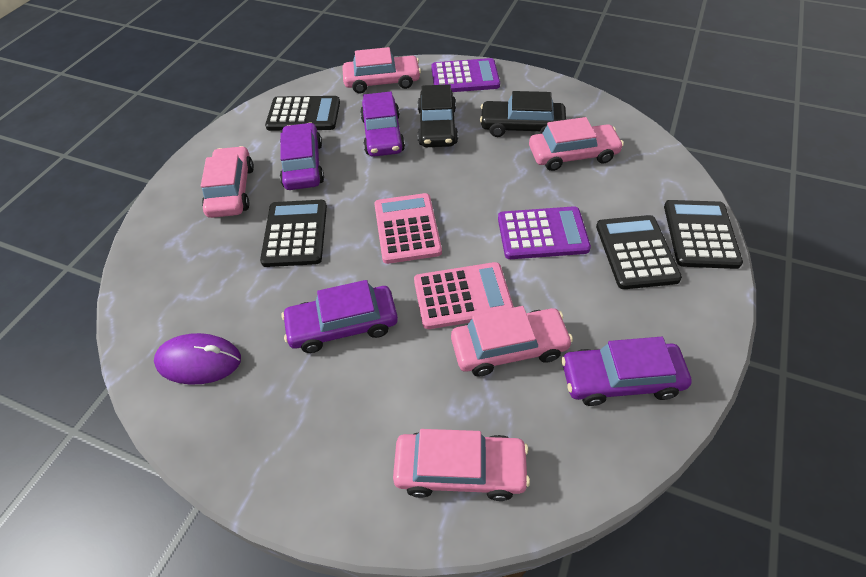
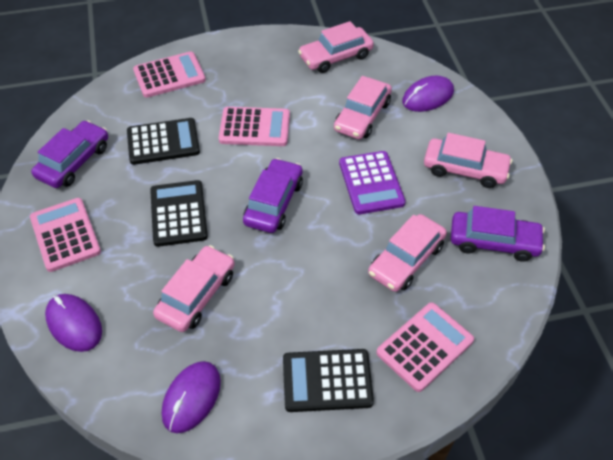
black calculator: 4 -> 3
black car: 2 -> 0
pink calculator: 2 -> 4
purple calculator: 2 -> 1
purple car: 4 -> 3
purple mouse: 1 -> 3

